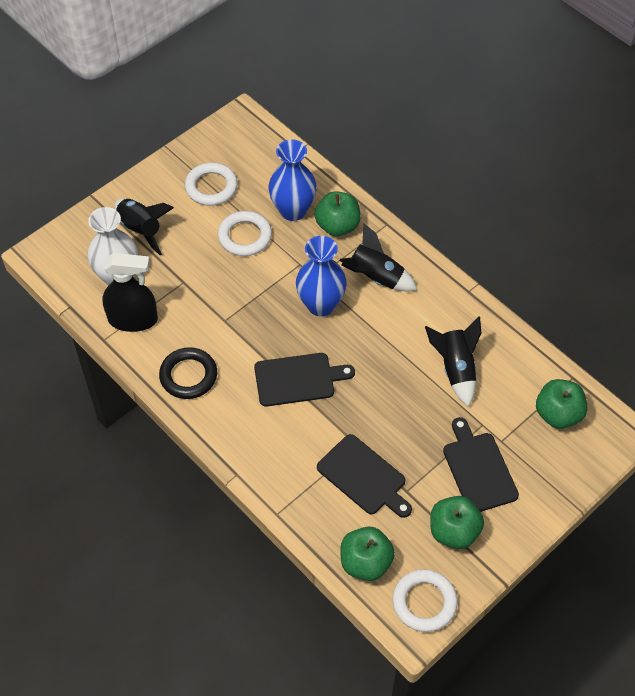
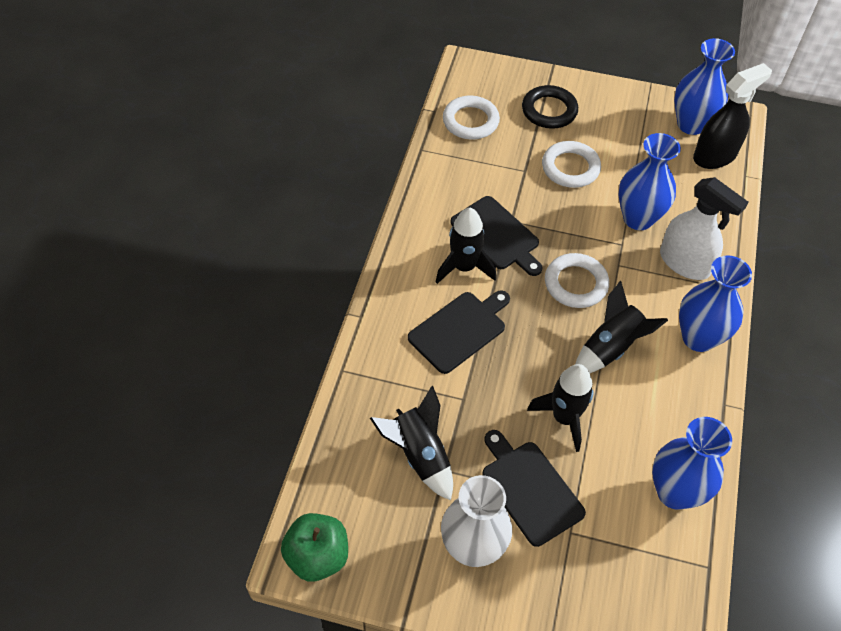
black rocket: 3 -> 4
blue vase: 2 -> 4
green apple: 4 -> 1
white spray bottle: 0 -> 1

